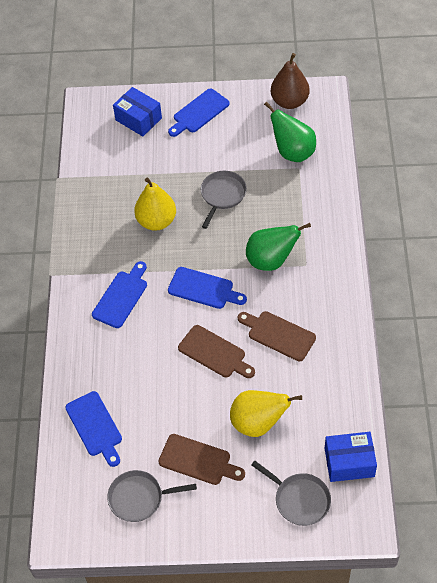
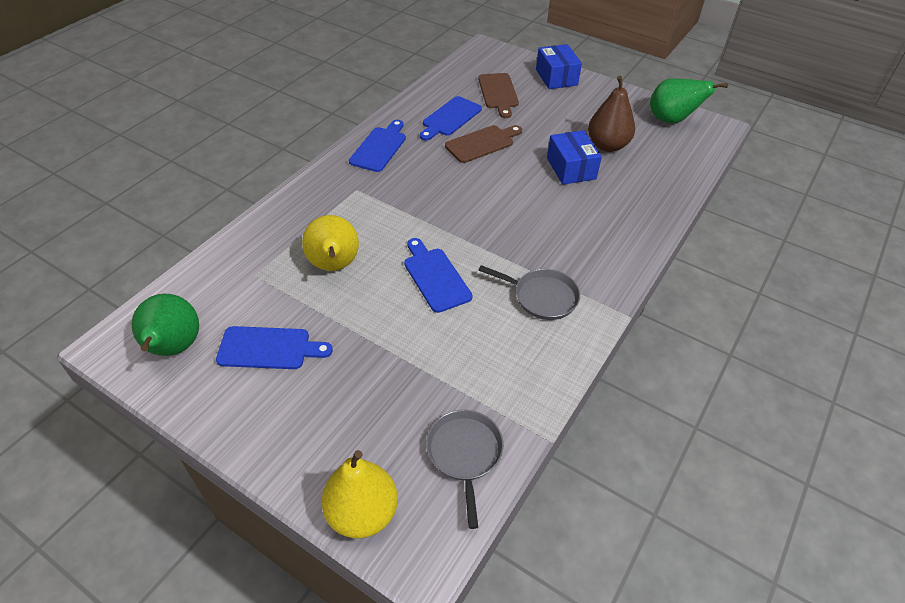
brown cutting board: 3 -> 2
grey pan: 3 -> 2

